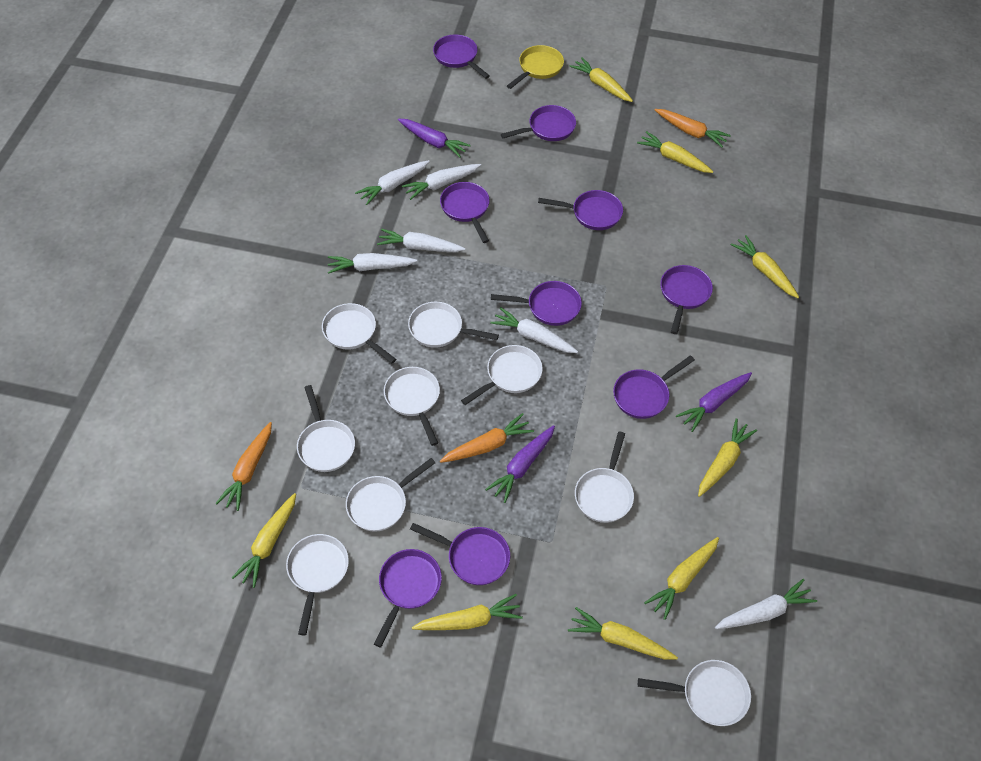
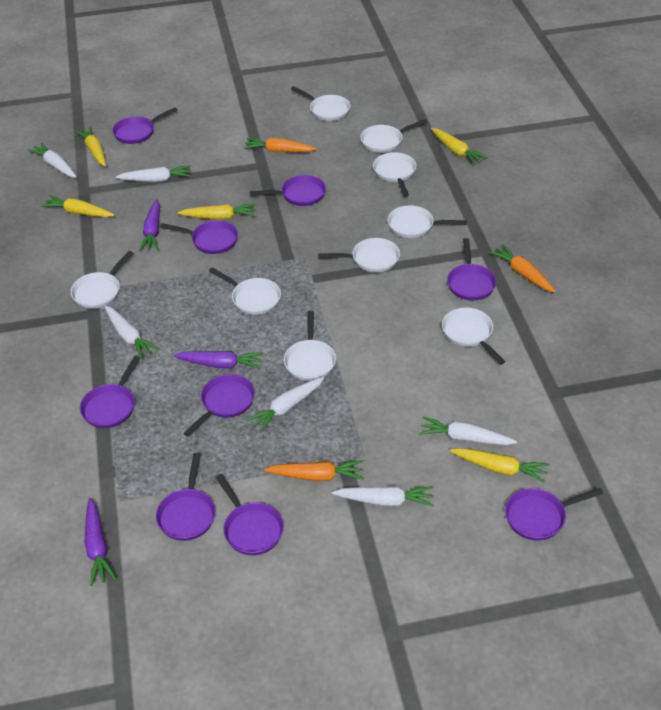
yellow carrot: 8 -> 5
yellow pan: 1 -> 0

